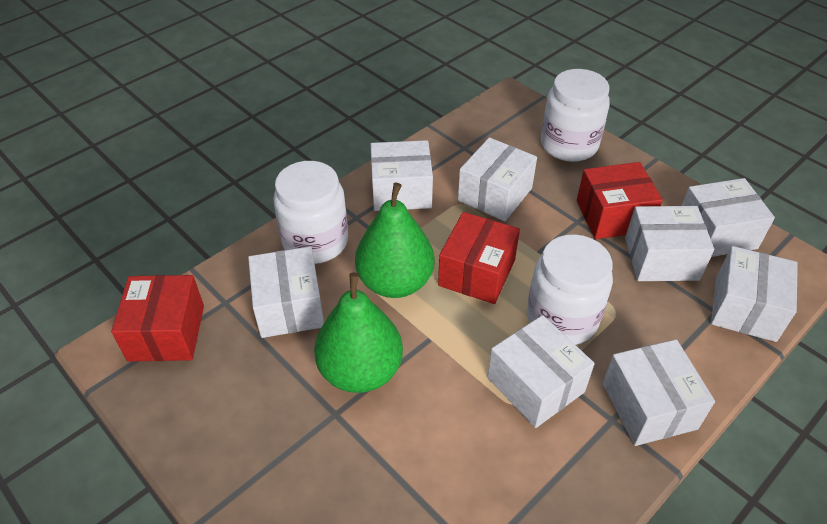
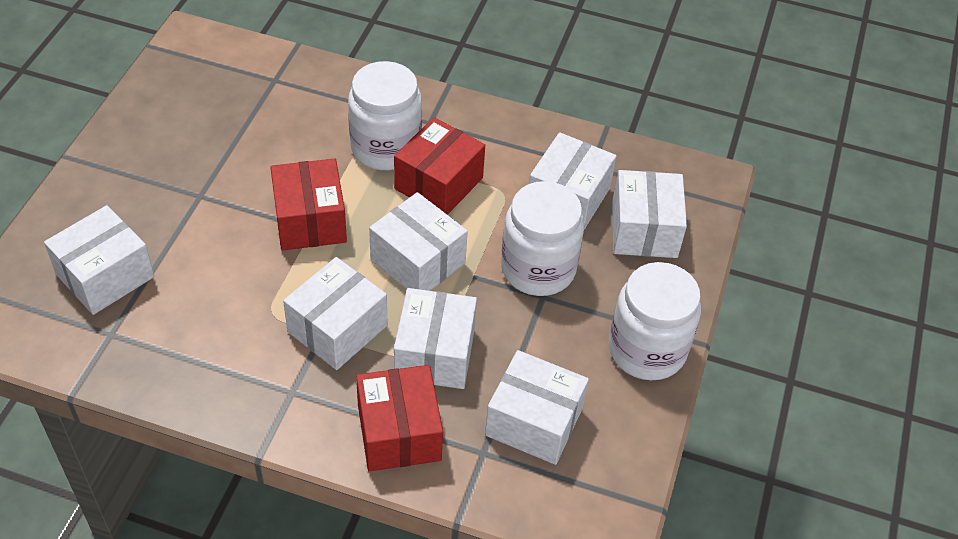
green pear: 2 -> 0
white box: 8 -> 7

